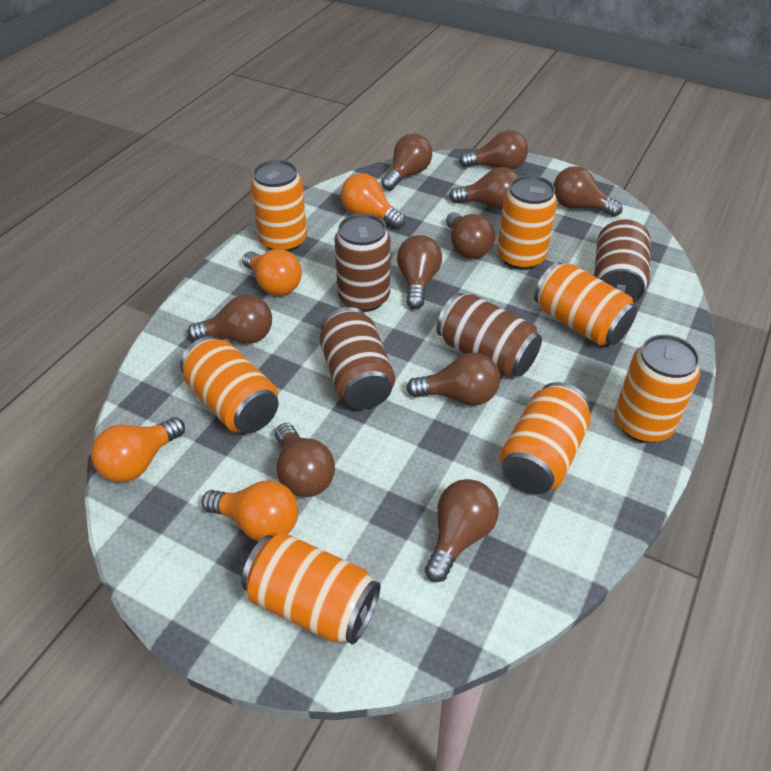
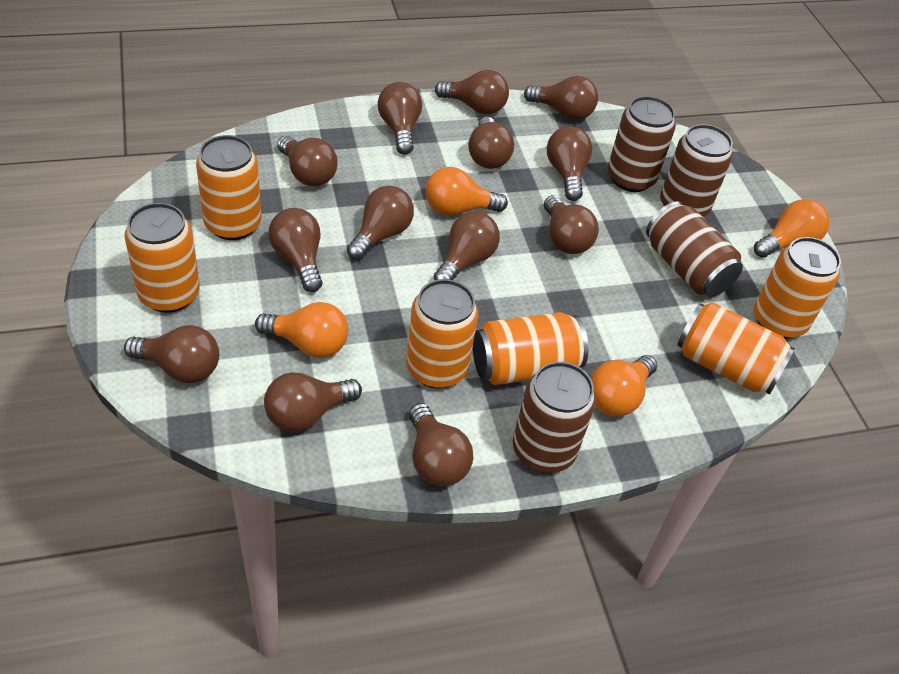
brown light bulb: 10 -> 13
orange can: 7 -> 6

